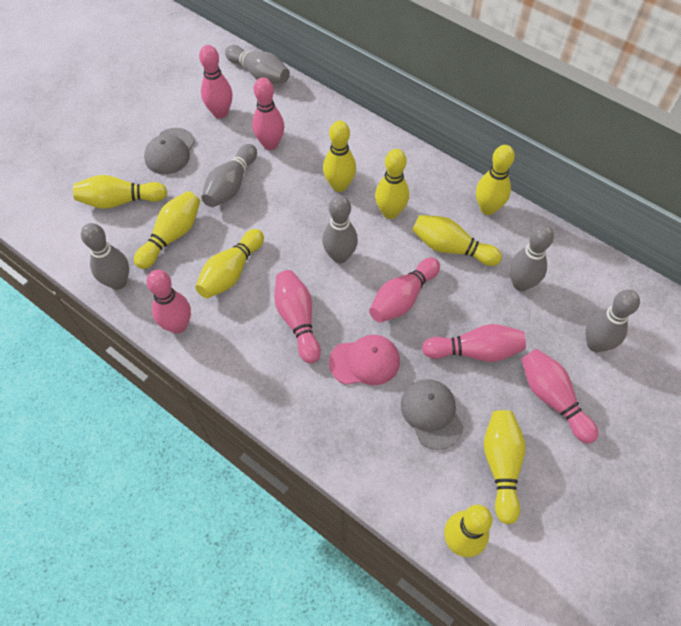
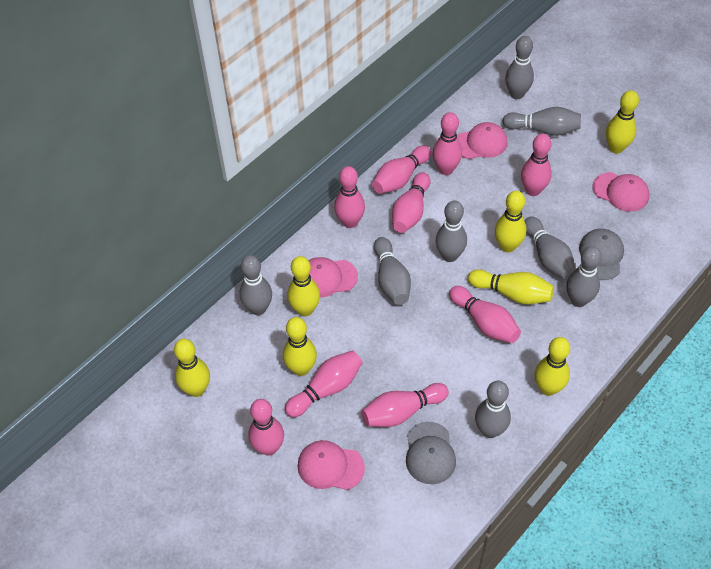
grey bowling pin: 6 -> 8
pink bowling pin: 7 -> 9
pink cap: 1 -> 4
yellow bowling pin: 9 -> 7

